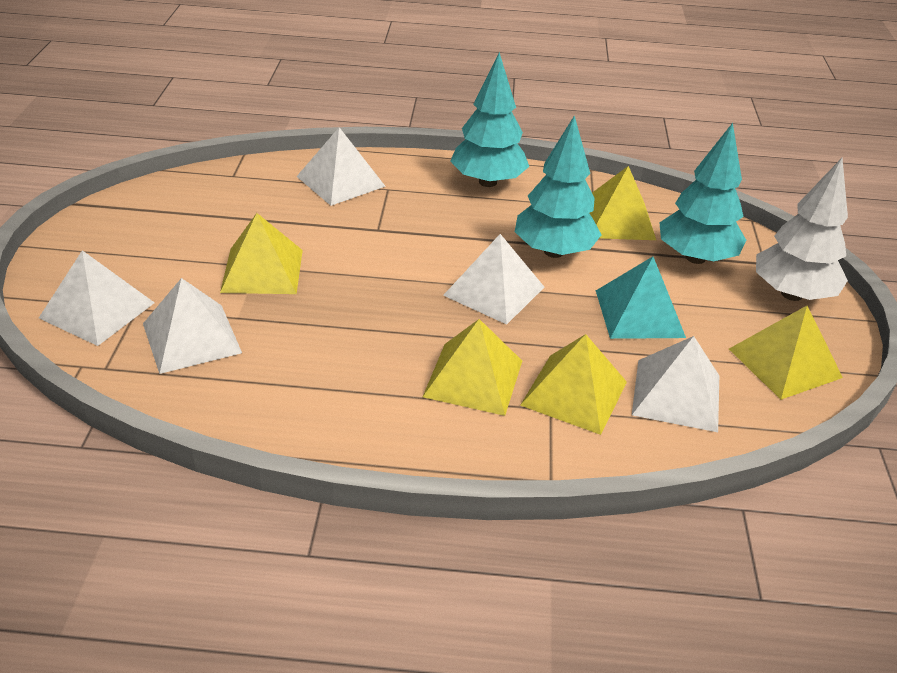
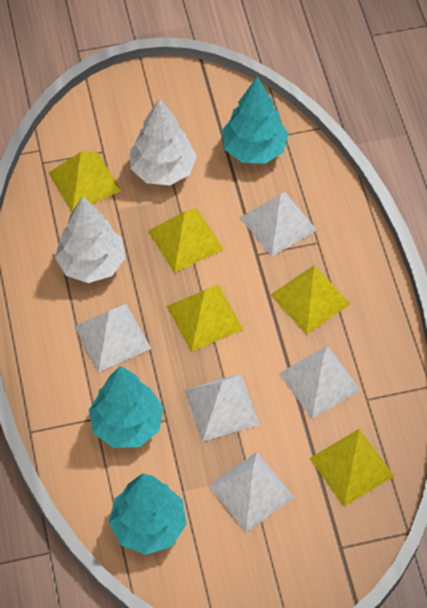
turquoise pyramid: 1 -> 0
white tree: 1 -> 2

